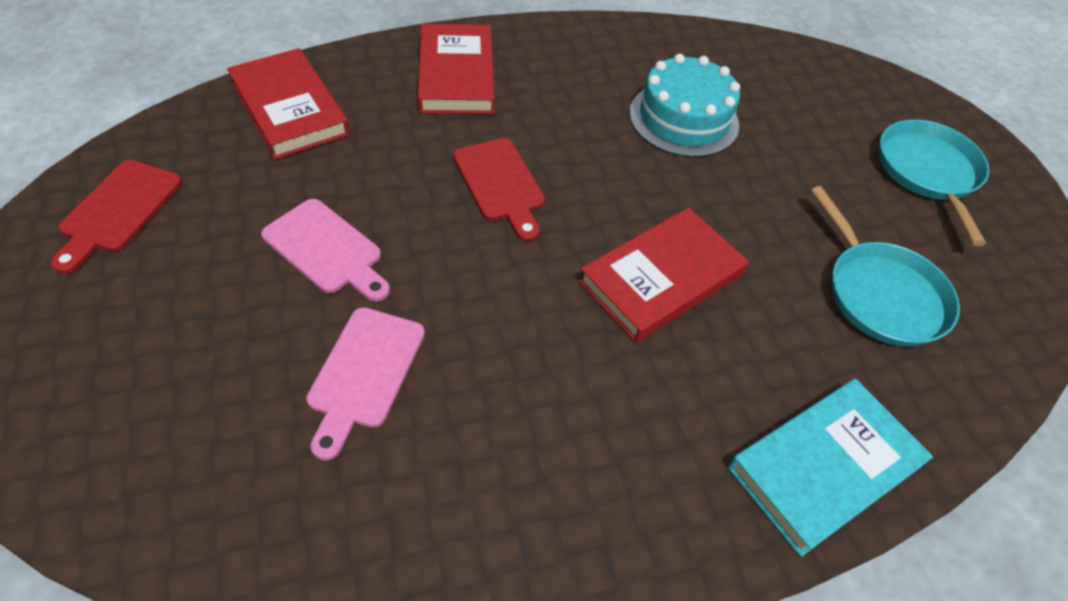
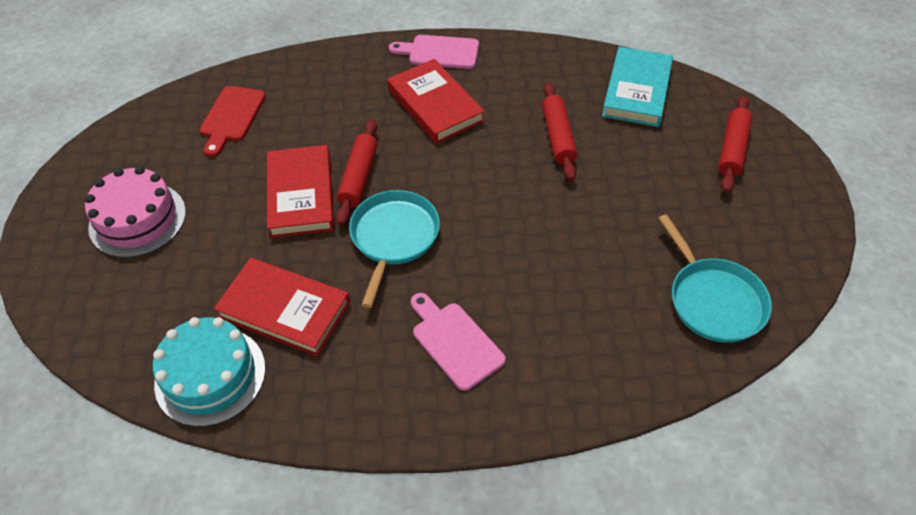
pink cake: 0 -> 1
red cutting board: 2 -> 1
red rolling pin: 0 -> 3

